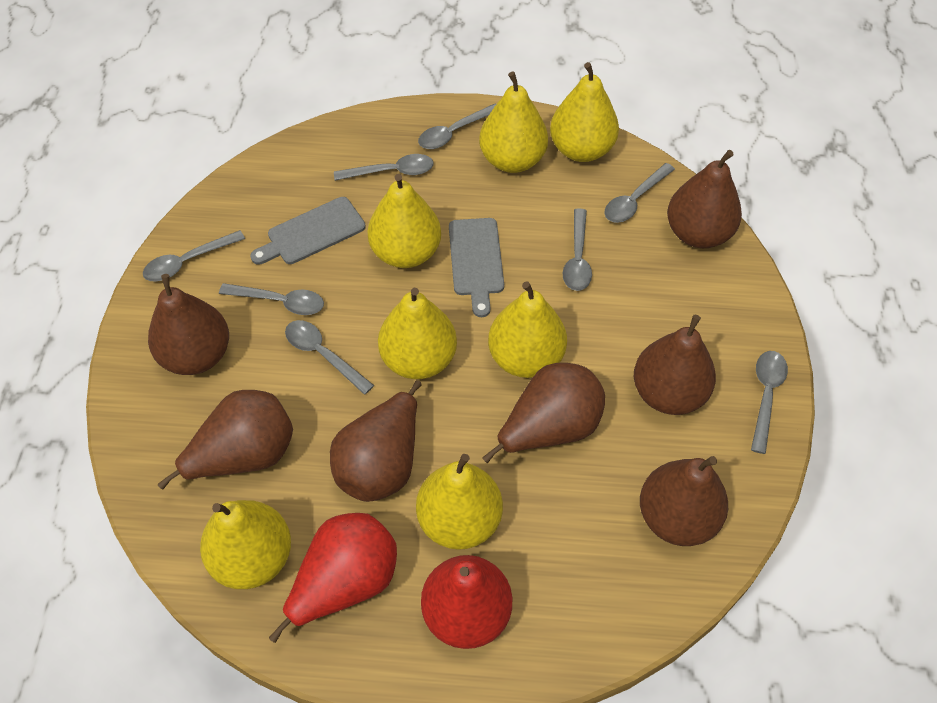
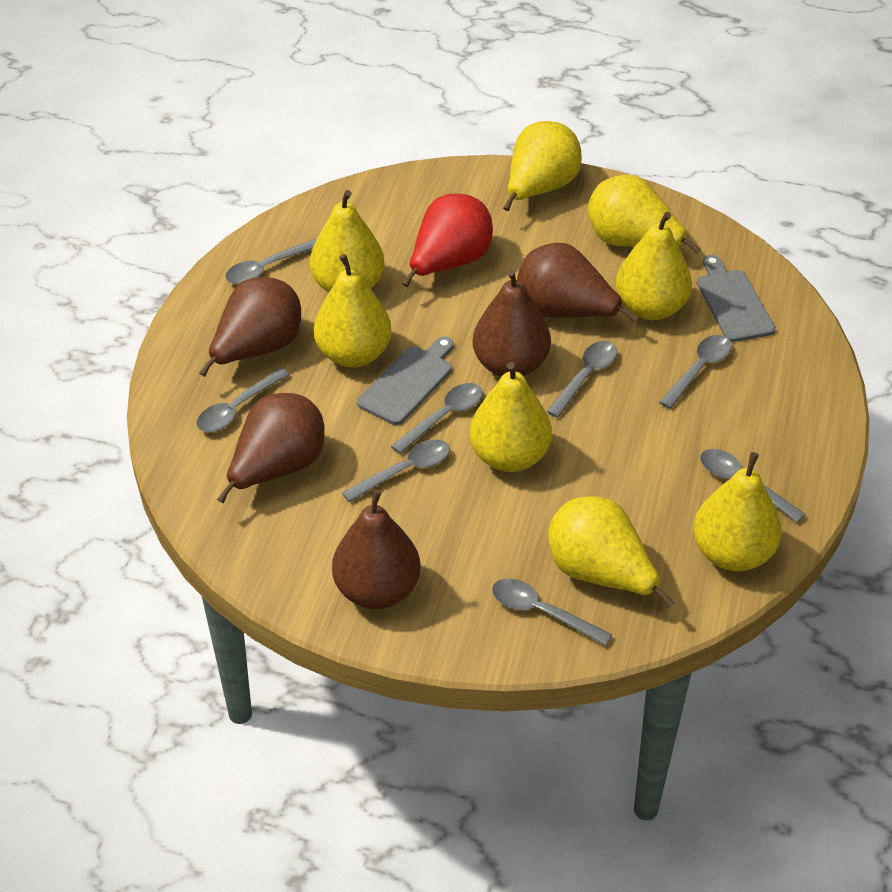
brown pear: 7 -> 5
red pear: 2 -> 1
yellow pear: 7 -> 8

